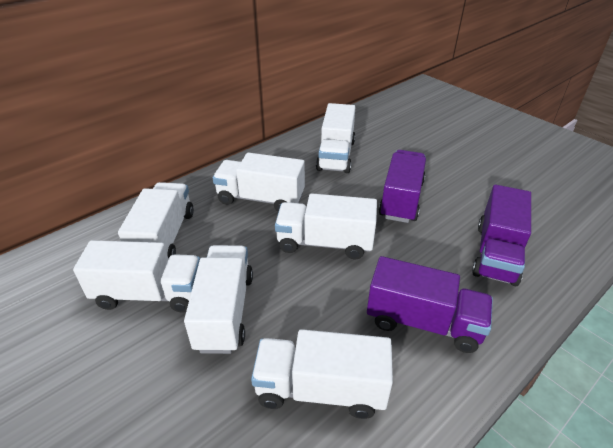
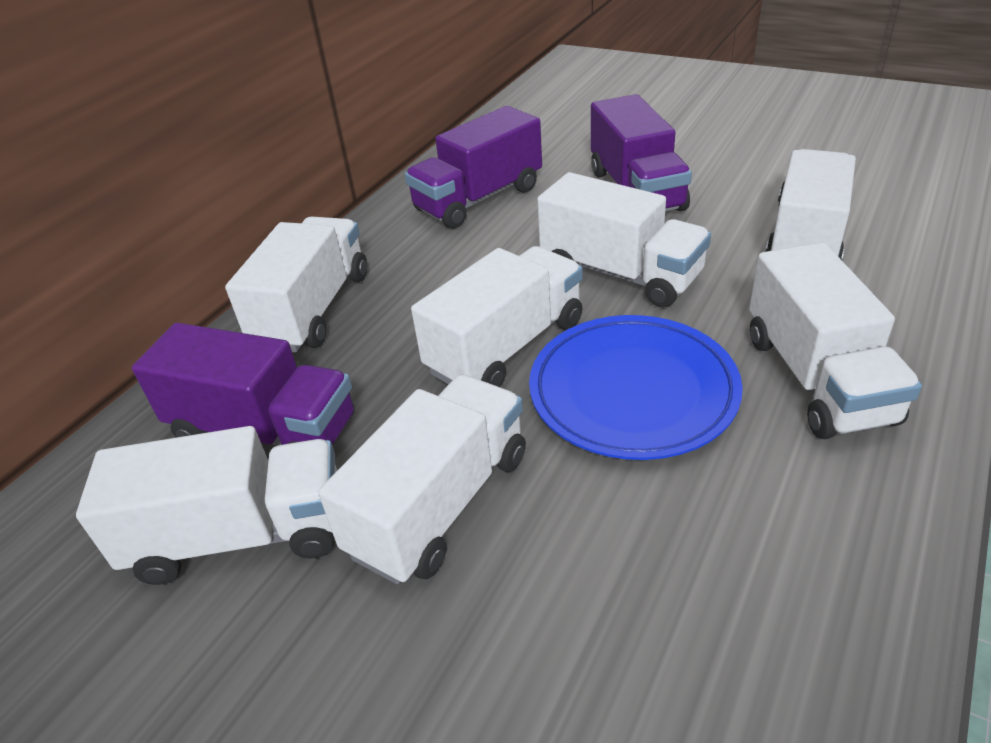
blue plate: 0 -> 1

